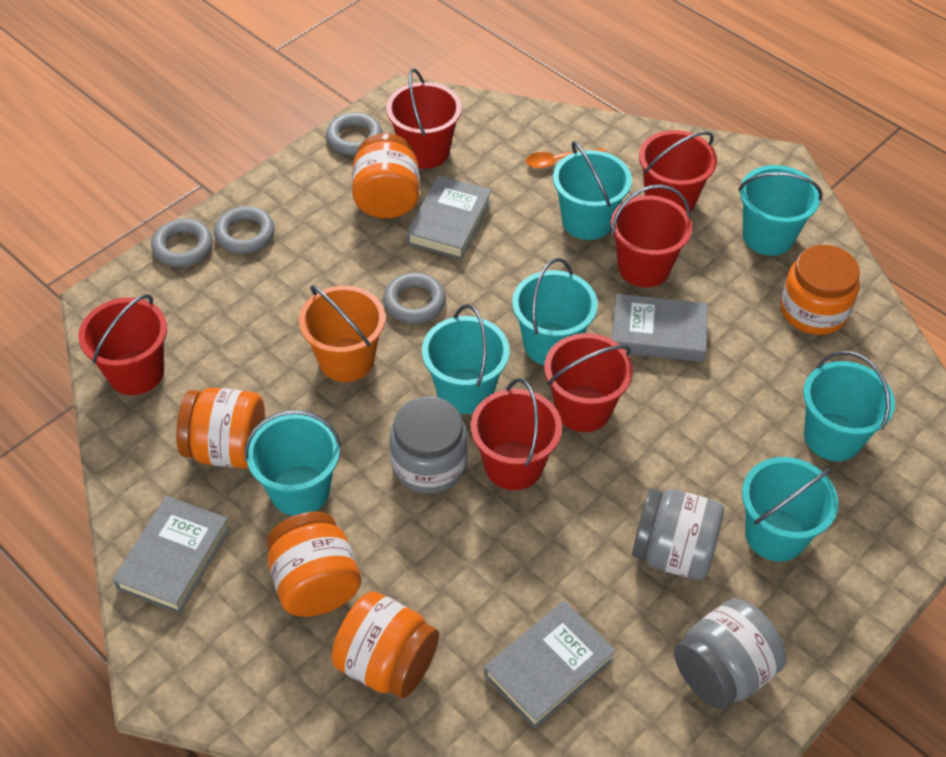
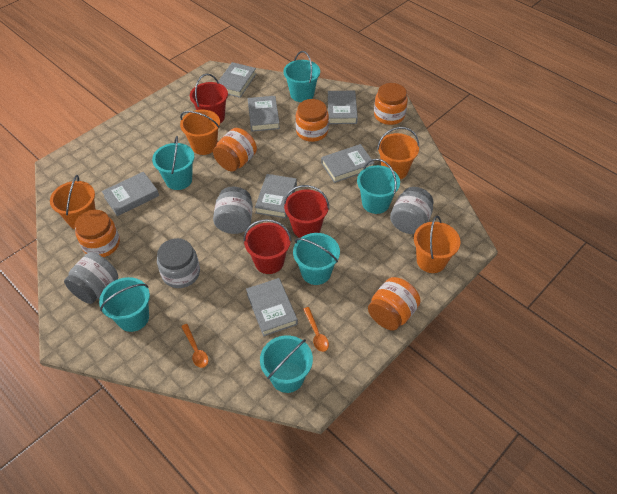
grey book: 4 -> 7
grey jar: 3 -> 4
grey ring: 4 -> 0
orange bucket: 1 -> 4
orange spoon: 1 -> 2
red bucket: 6 -> 3
turquoise bucket: 7 -> 6

